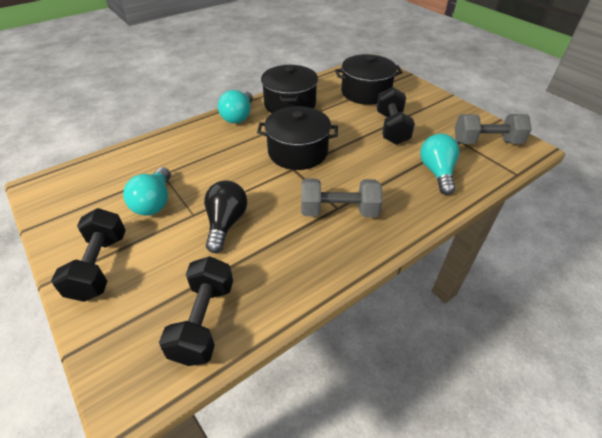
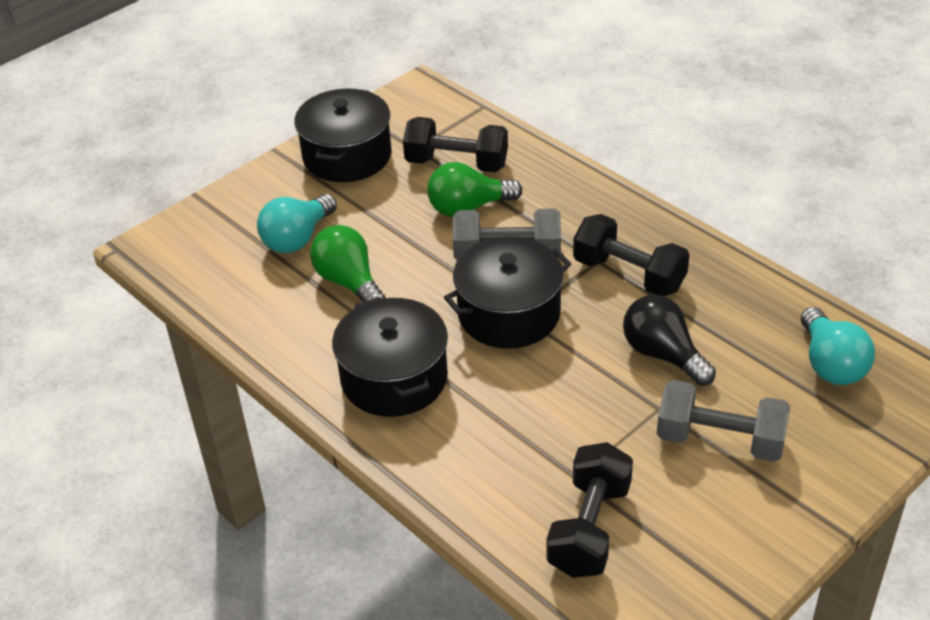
green light bulb: 0 -> 2
turquoise light bulb: 3 -> 2

